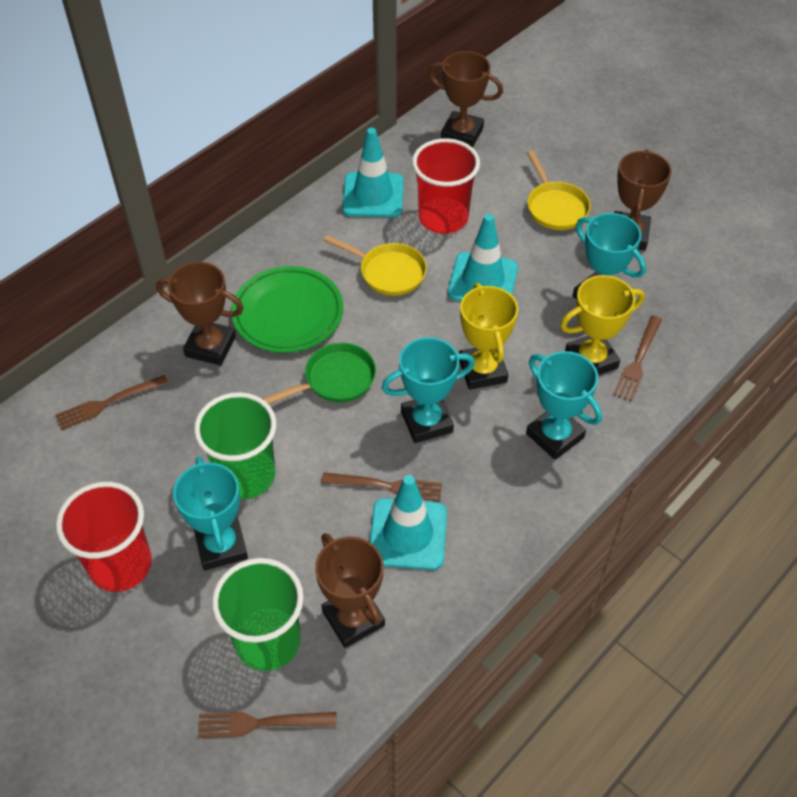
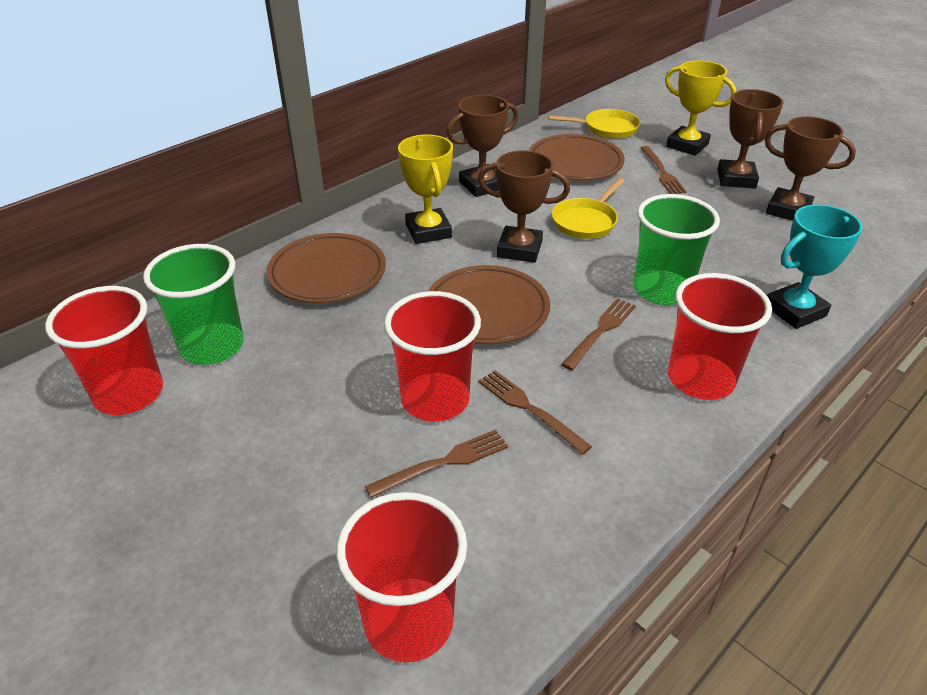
brown plate: 0 -> 3
green pan: 1 -> 0
green plate: 1 -> 0
red cup: 2 -> 4
turquoise traffic cone: 3 -> 0
turquoise trophy: 4 -> 1

